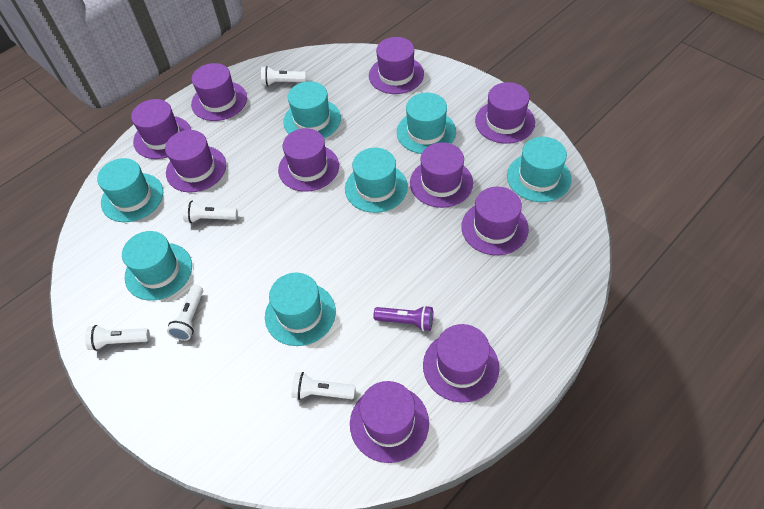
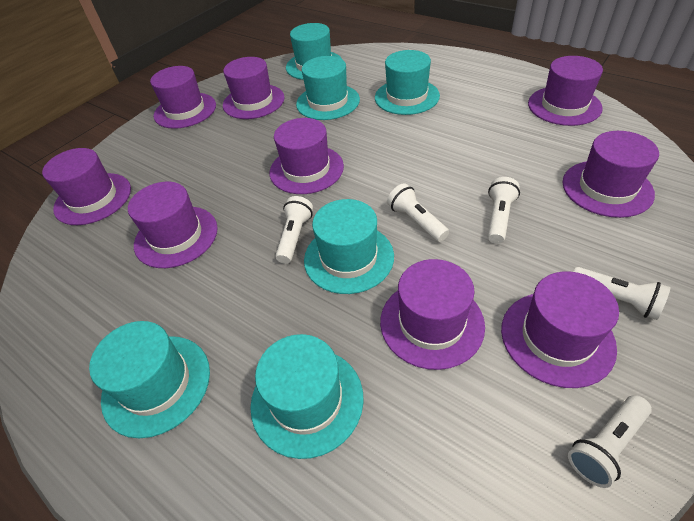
purple flashlight: 1 -> 0
purple hat: 10 -> 9
turquoise hat: 7 -> 6

